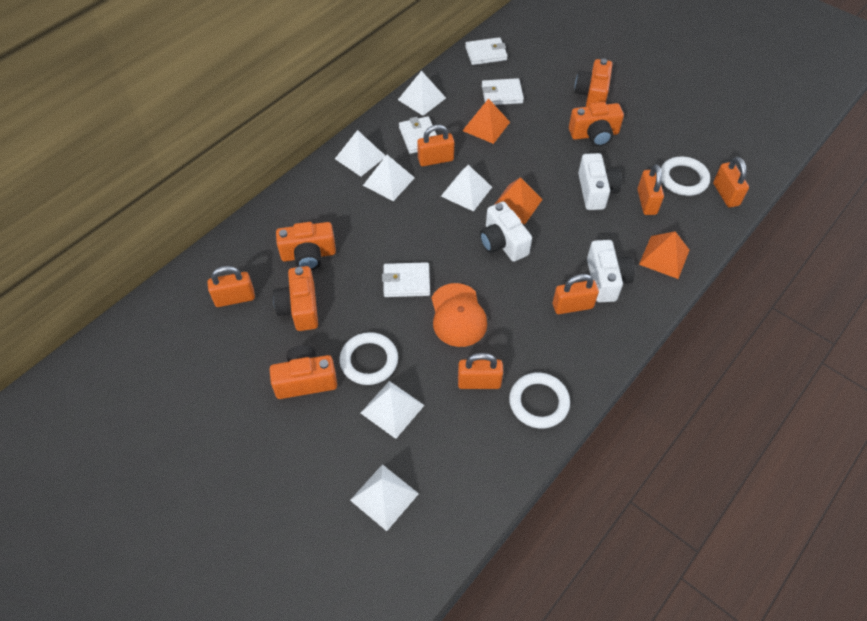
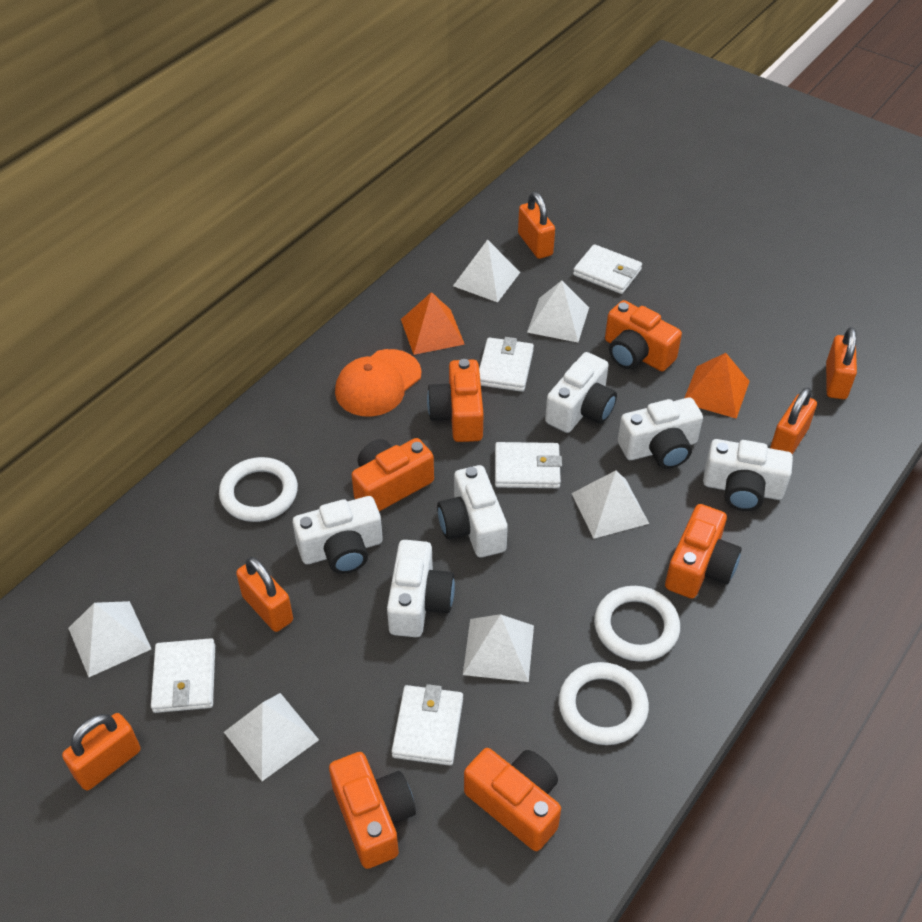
orange camera: 5 -> 6
orange padlock: 6 -> 5
orange pyramid: 3 -> 2
white camera: 3 -> 6
white wallet: 4 -> 5

